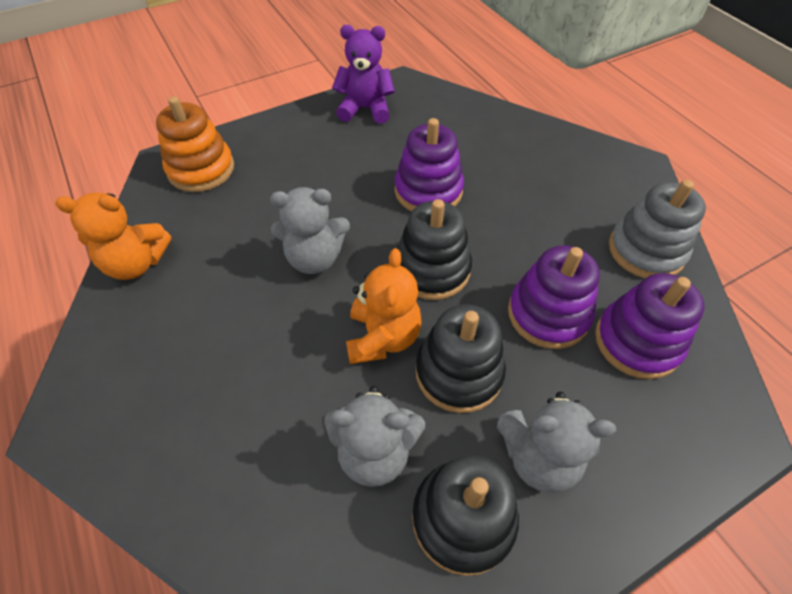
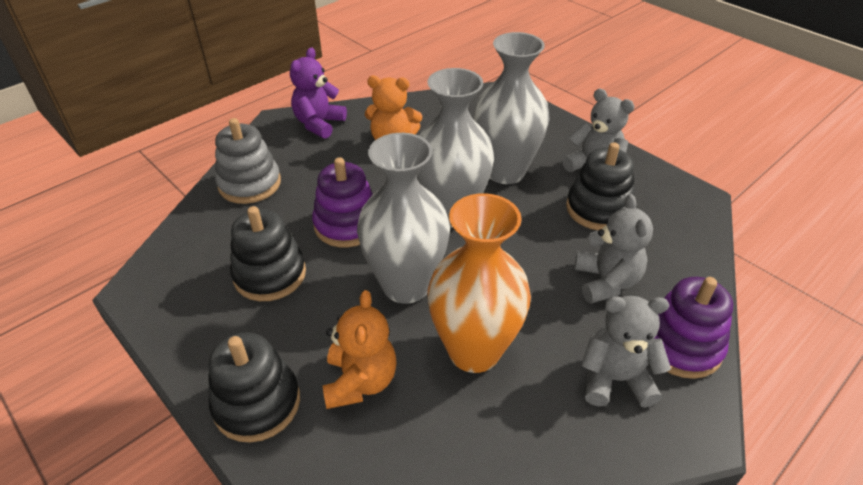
grey vase: 0 -> 3
orange stacking toy: 1 -> 0
orange vase: 0 -> 1
purple stacking toy: 3 -> 2

